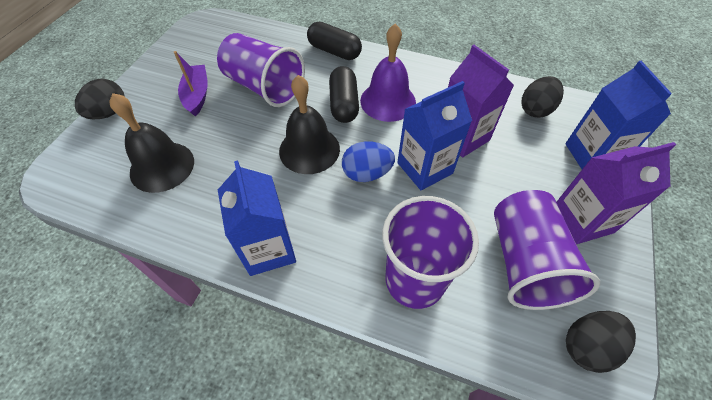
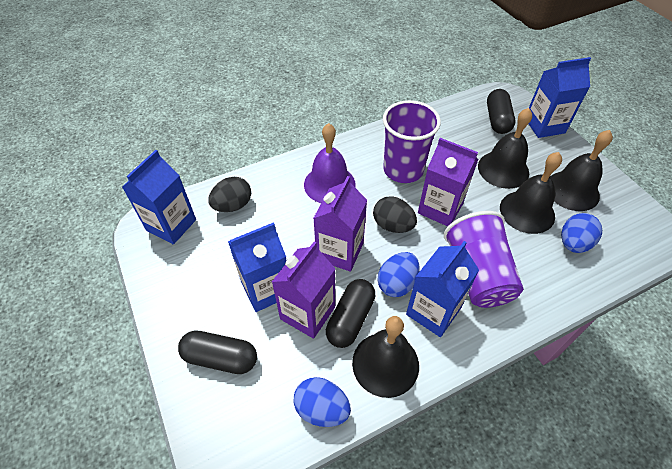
black bell: 2 -> 4
black capsule: 2 -> 3
black egg: 3 -> 2
blue carton: 3 -> 4
blue egg: 1 -> 3
purple boat: 1 -> 0
purple carton: 2 -> 3
purple cup: 3 -> 2

